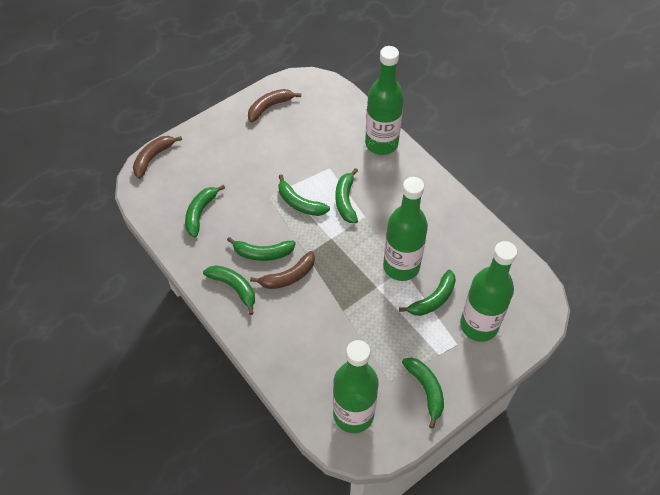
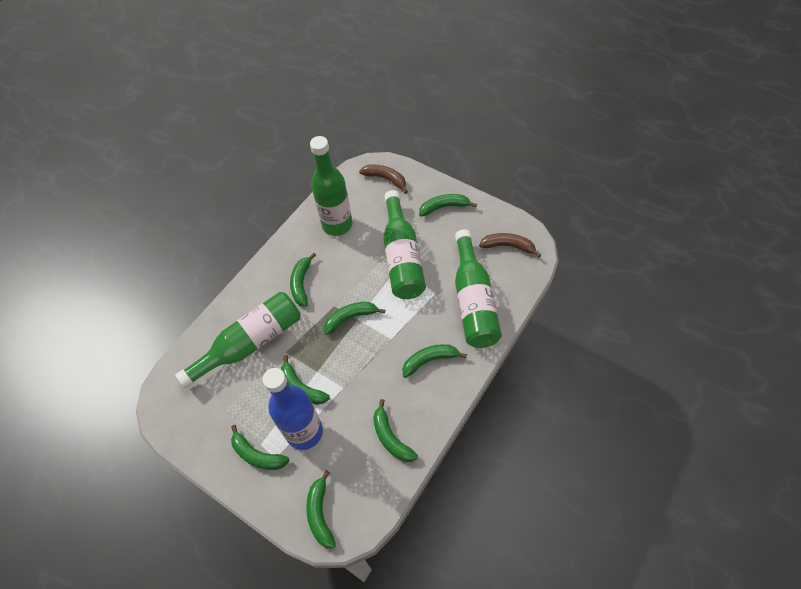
blue bottle: 0 -> 1
brown banana: 3 -> 2
green banana: 7 -> 8

